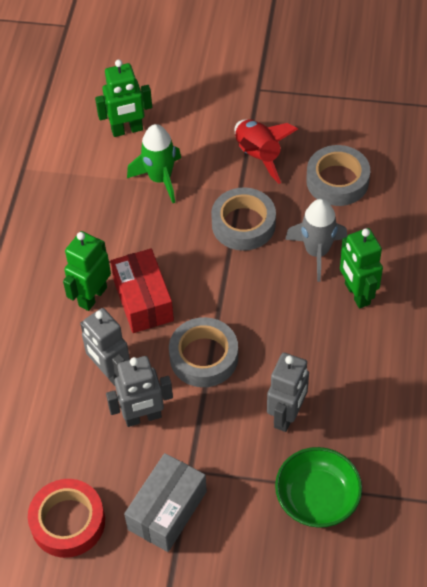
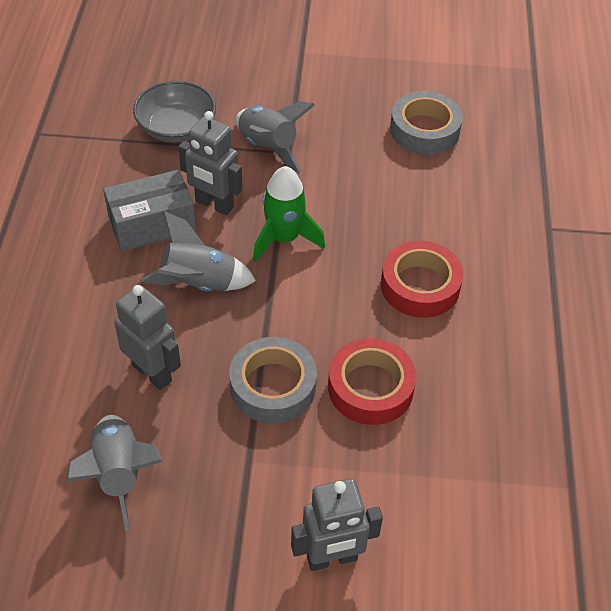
green bowl: 1 -> 0
green robot: 3 -> 0
grey bowl: 0 -> 1
grey rocket: 1 -> 3
grey tape: 3 -> 2
red box: 1 -> 0
red rocket: 1 -> 0
red tape: 1 -> 2

